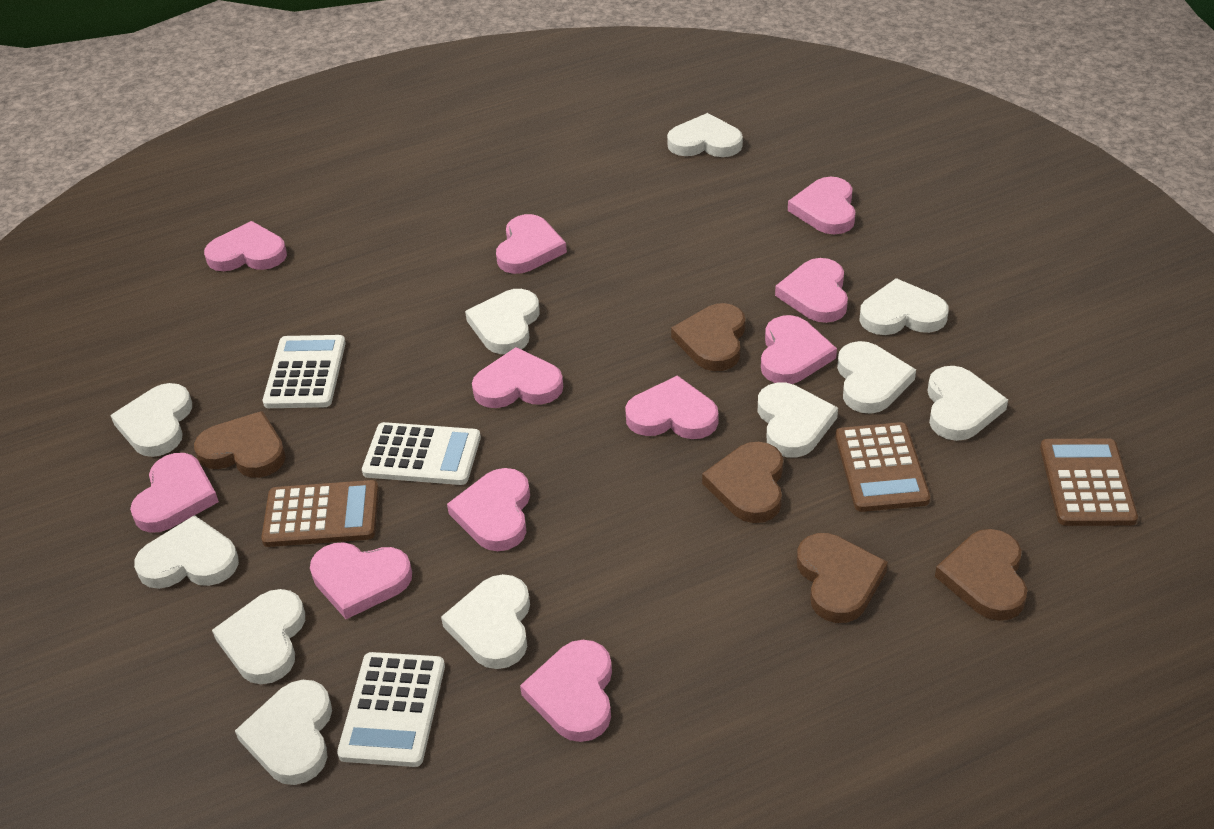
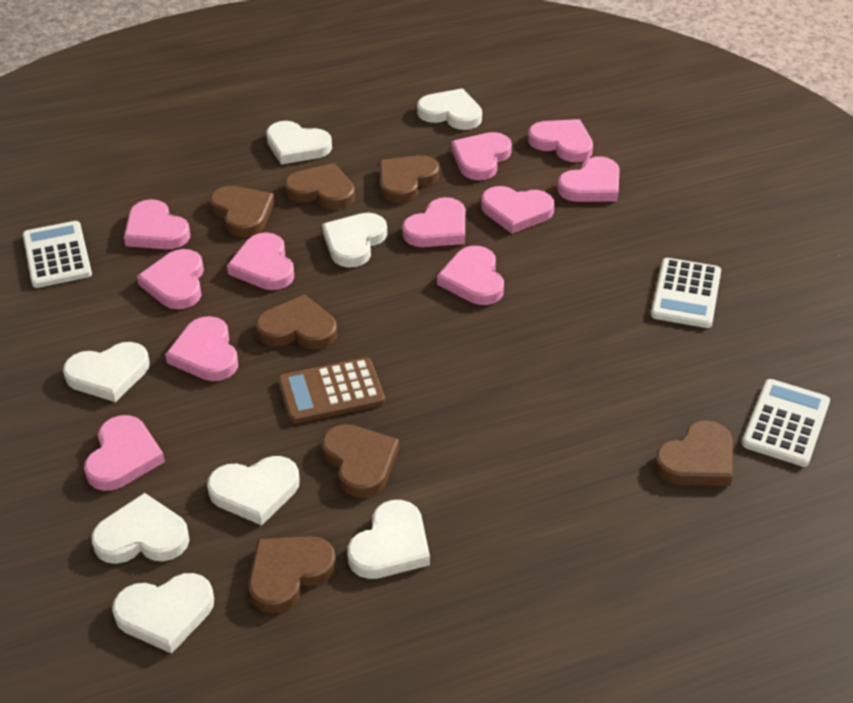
brown calculator: 3 -> 1
brown heart: 5 -> 7
white heart: 11 -> 8

